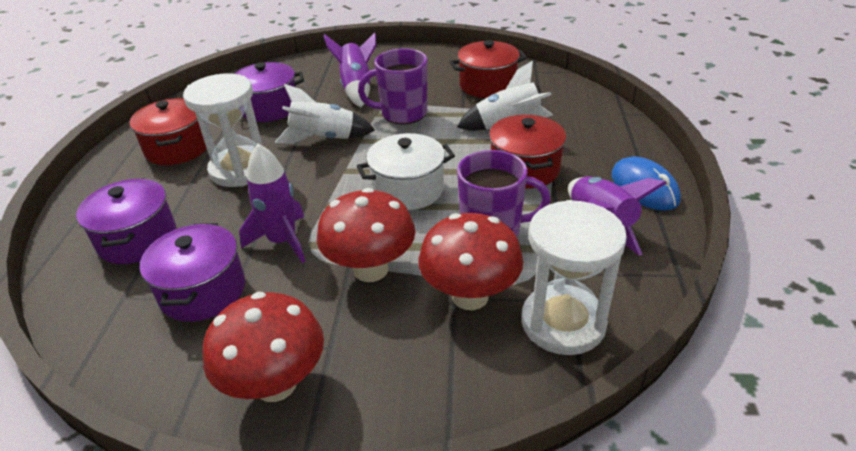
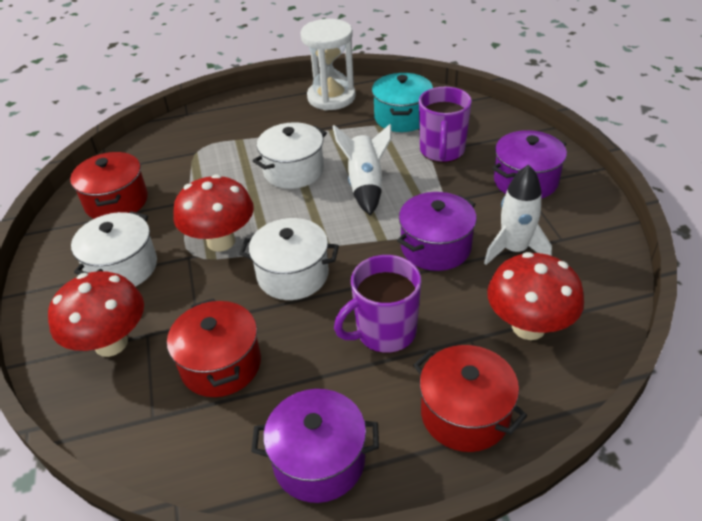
blue mouse: 1 -> 0
purple rocket: 3 -> 0
turquoise pot: 0 -> 1
white hourglass: 2 -> 1
white pot: 1 -> 3

